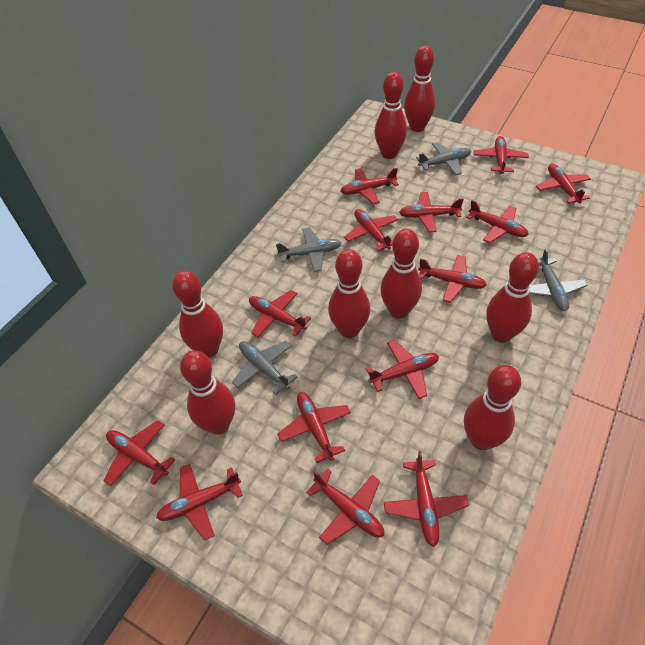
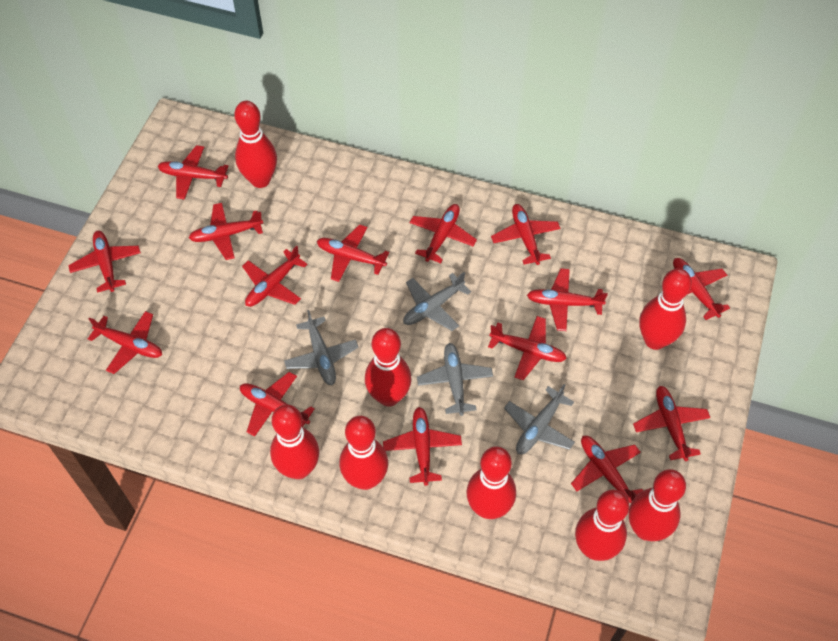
red plane: 14 -> 15

